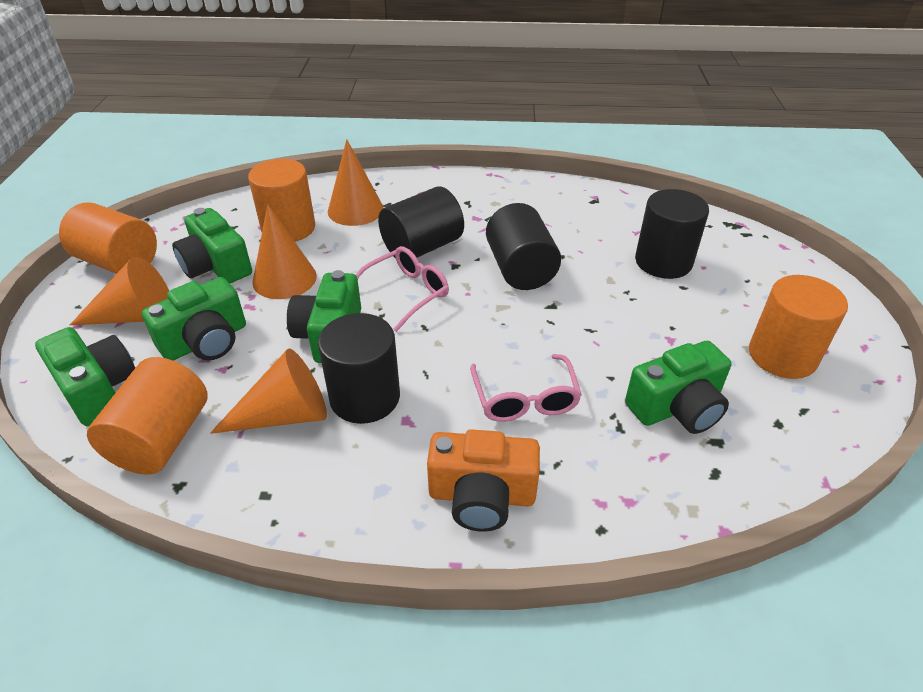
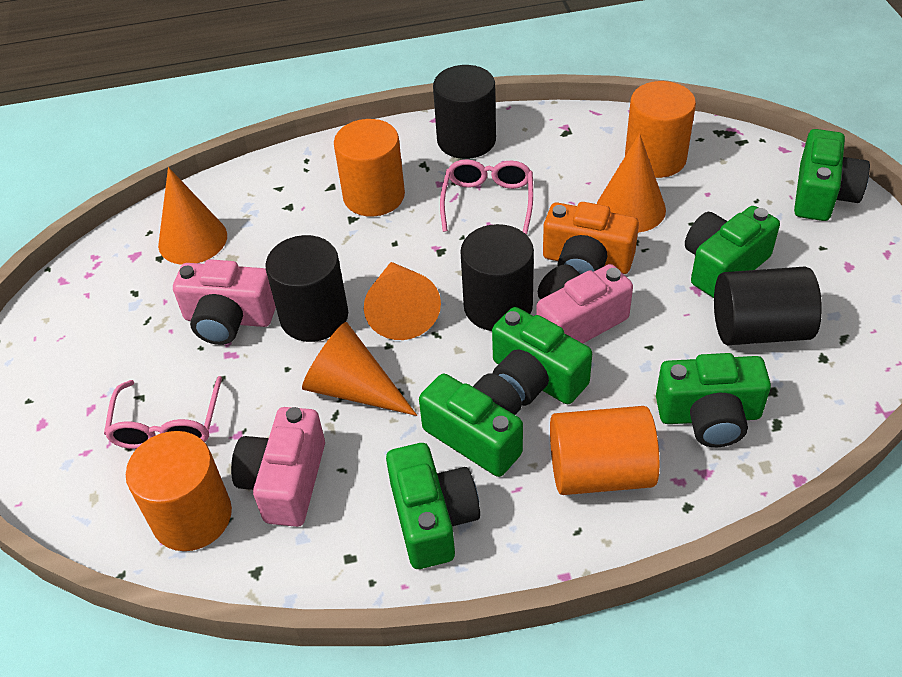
green camera: 5 -> 6
pink camera: 0 -> 3

